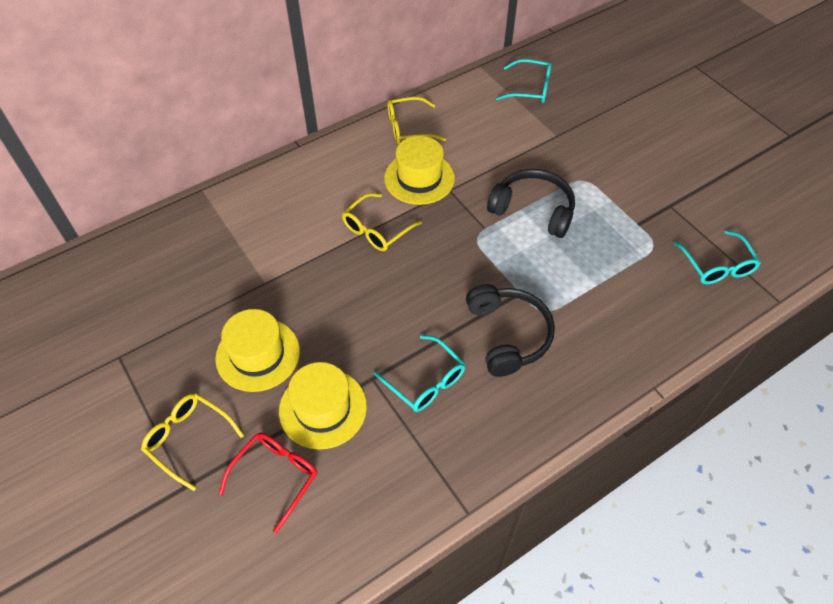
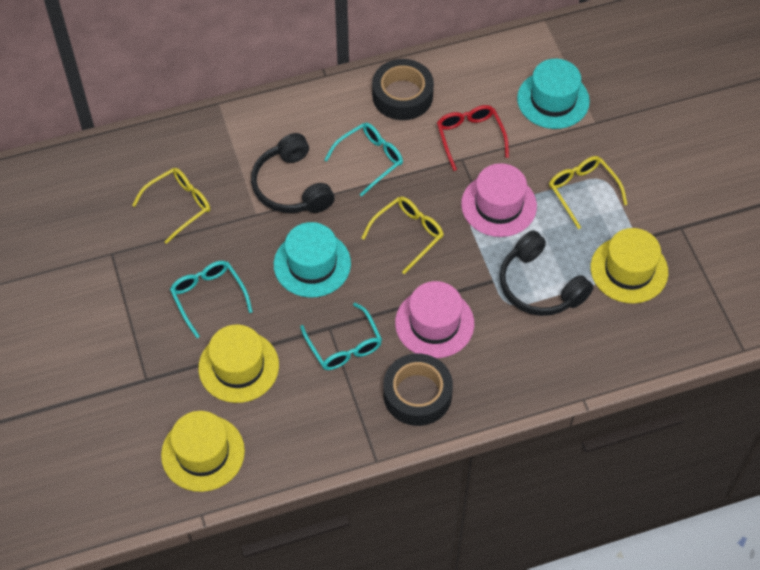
black tape: 0 -> 2
pink hat: 0 -> 2
turquoise hat: 0 -> 2

